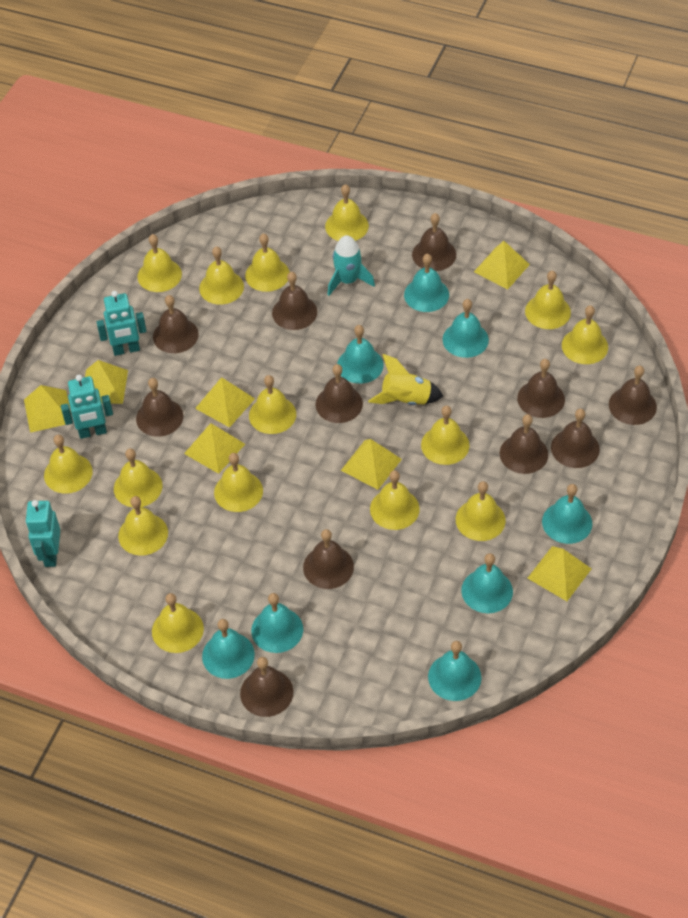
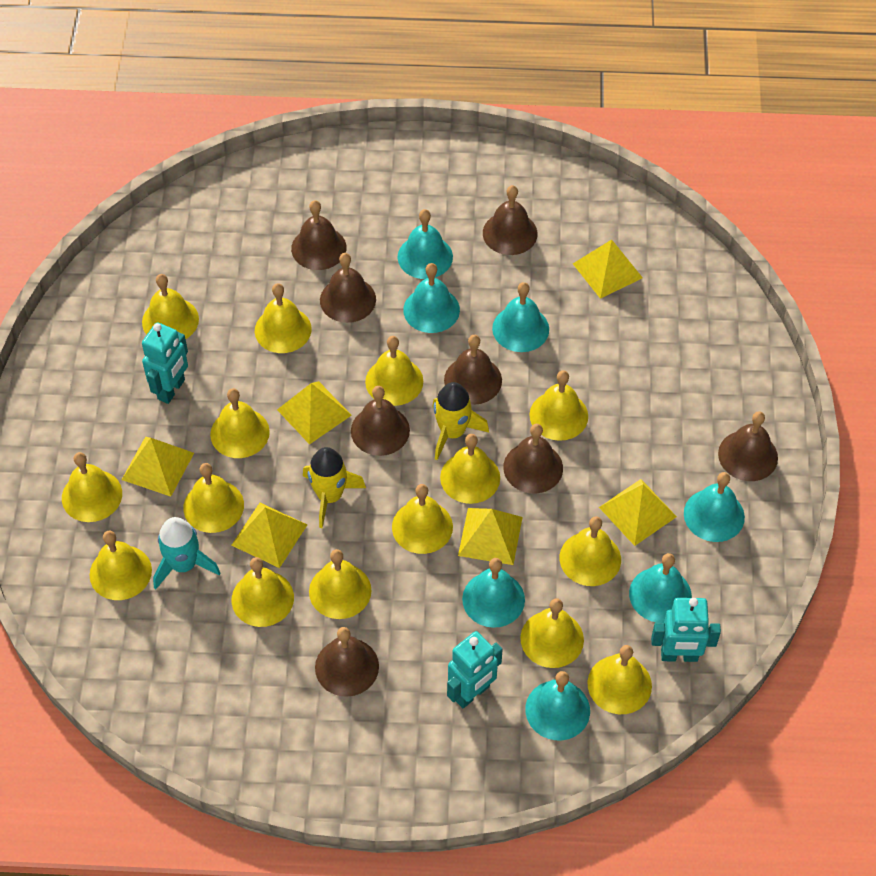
brown bell: 11 -> 8
turquoise bell: 8 -> 7
yellow pyramid: 7 -> 6
yellow rocket: 1 -> 2

